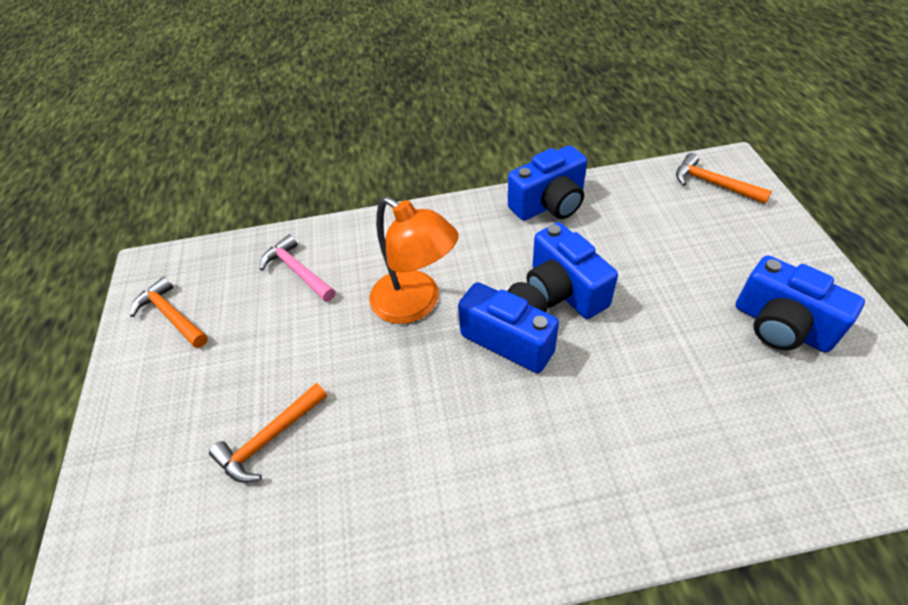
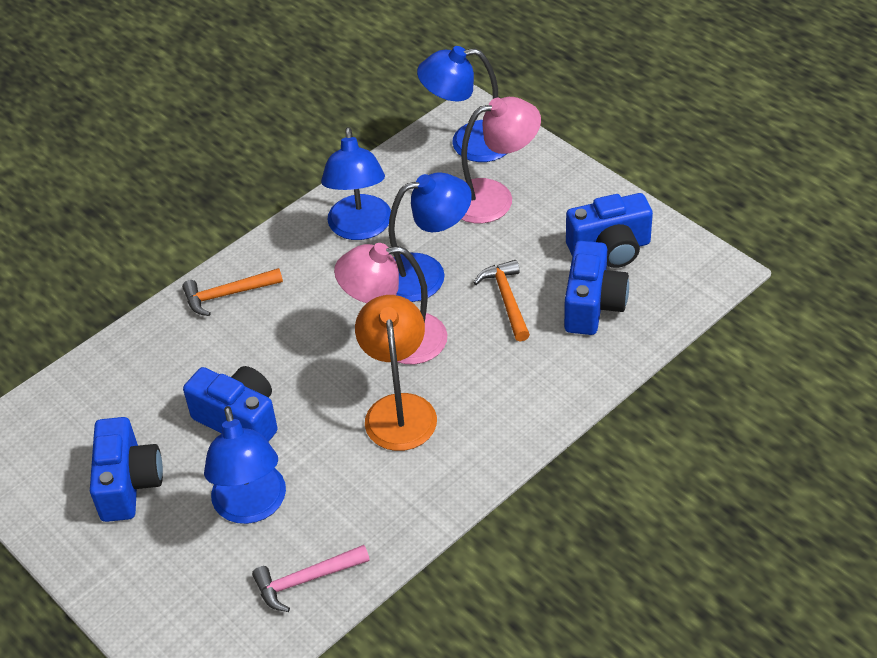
blue lamp: 0 -> 4
orange hammer: 3 -> 2
pink lamp: 0 -> 2

